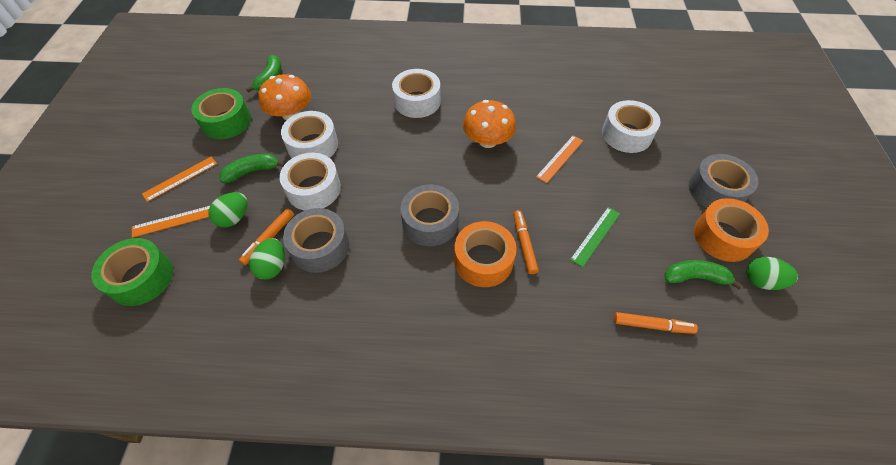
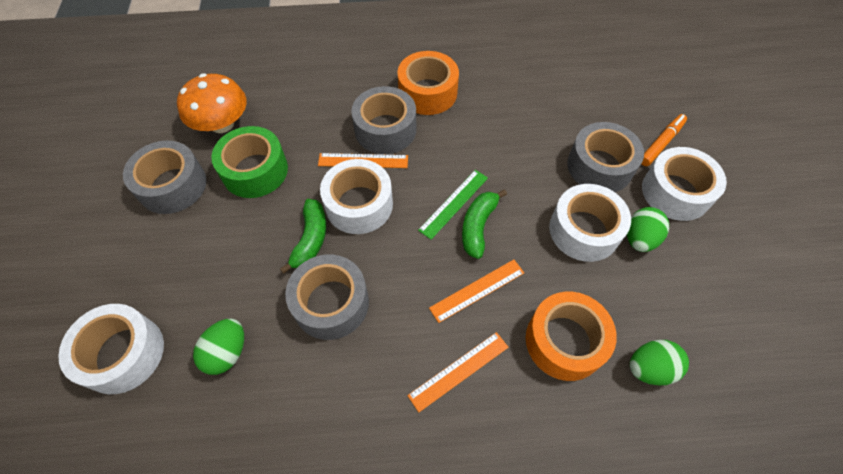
green banana: 3 -> 2
green tape: 2 -> 1
grey tape: 3 -> 4
orange marker: 3 -> 1
orange mushroom: 2 -> 1

